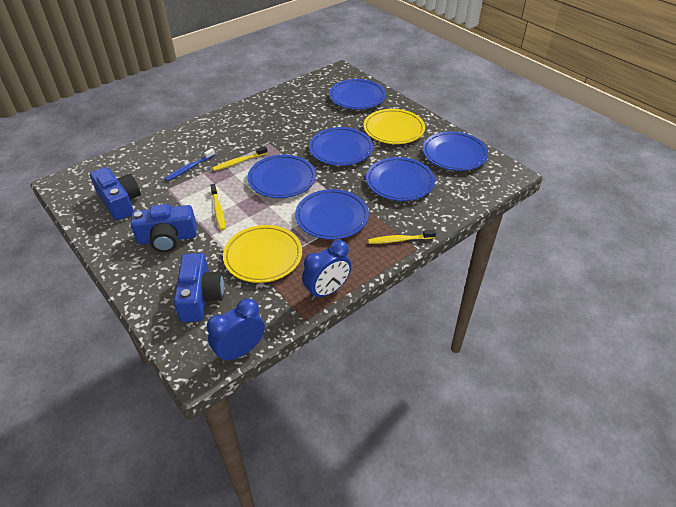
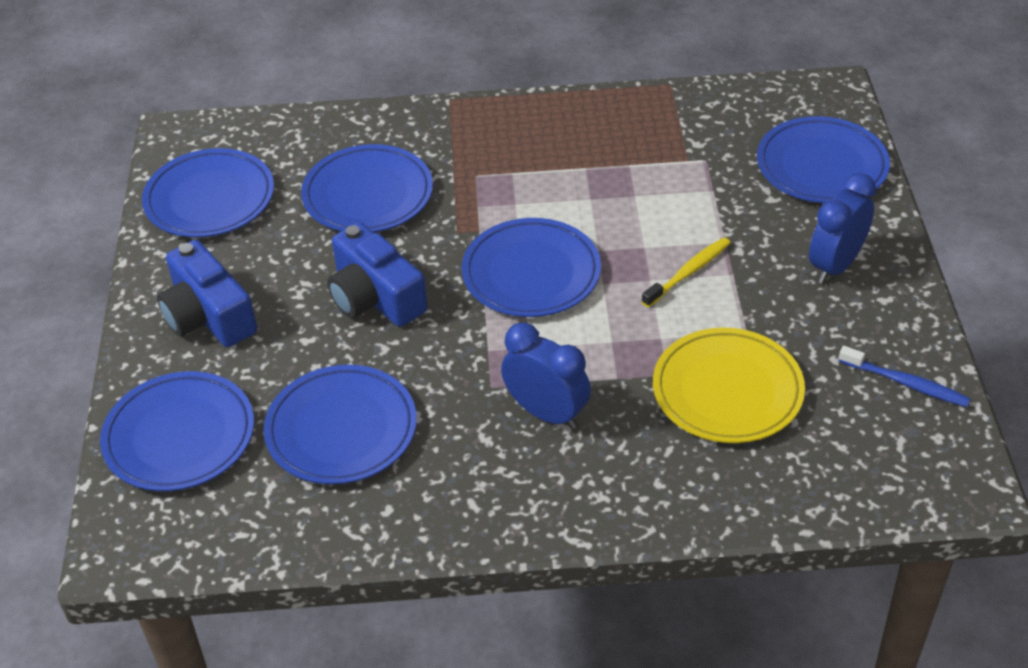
blue camera: 3 -> 2
yellow plate: 2 -> 1
yellow toothbrush: 3 -> 1

